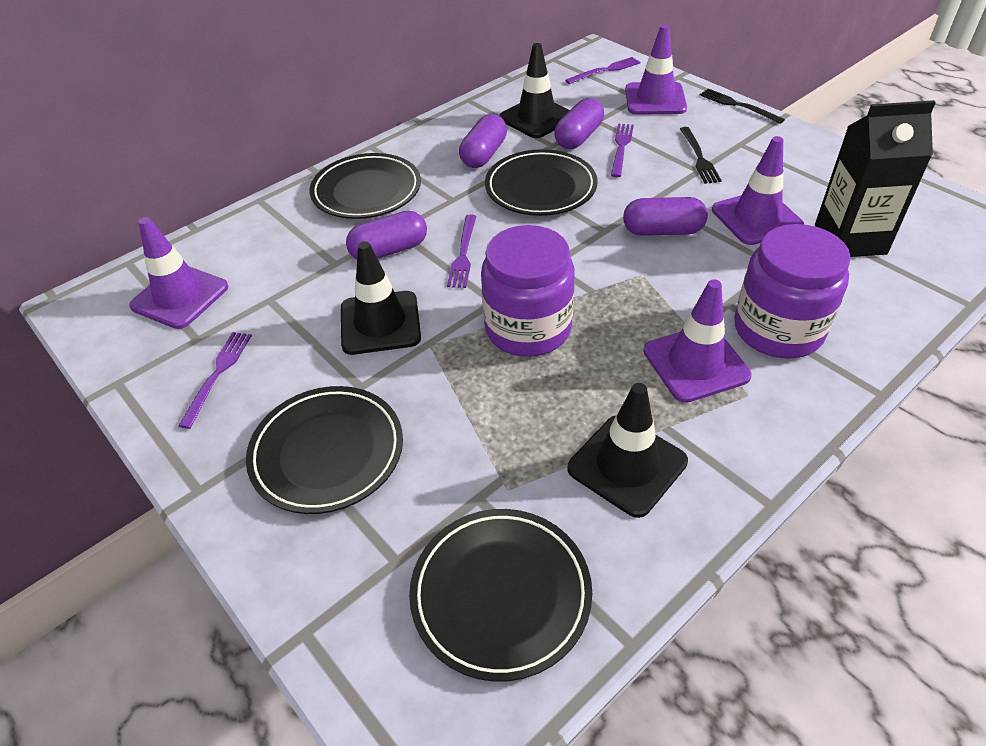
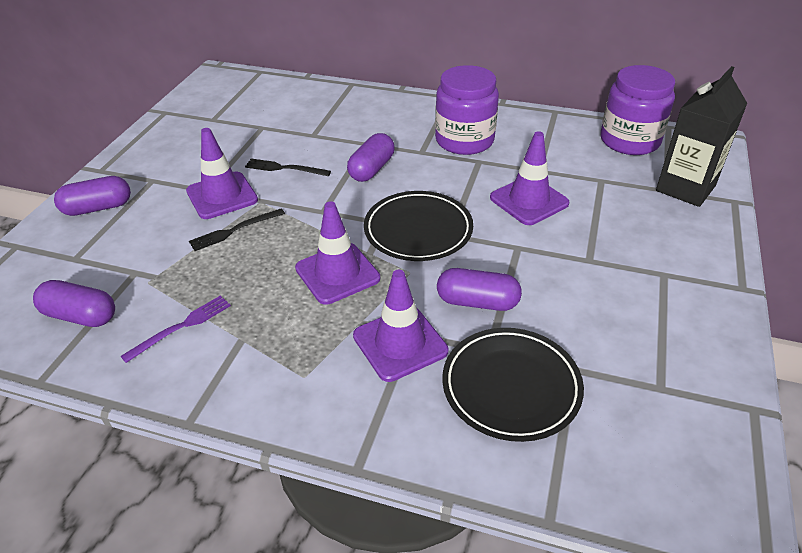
black plate: 4 -> 2
black traffic cone: 3 -> 0
purple fork: 4 -> 1

